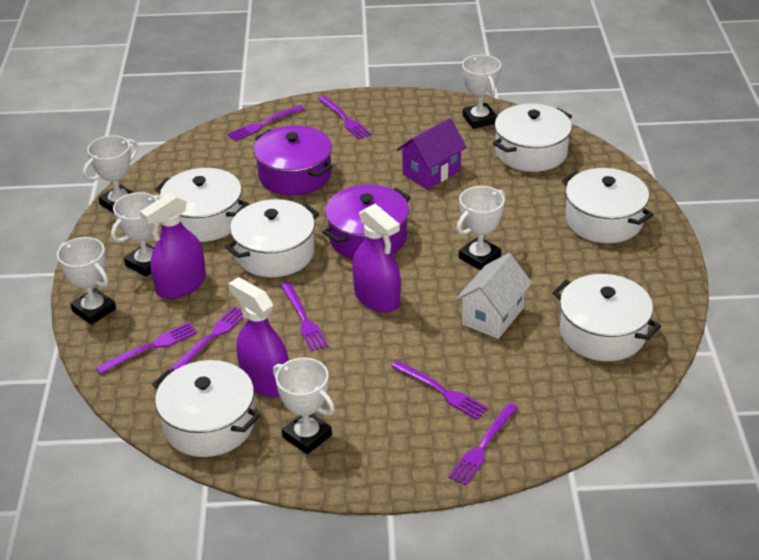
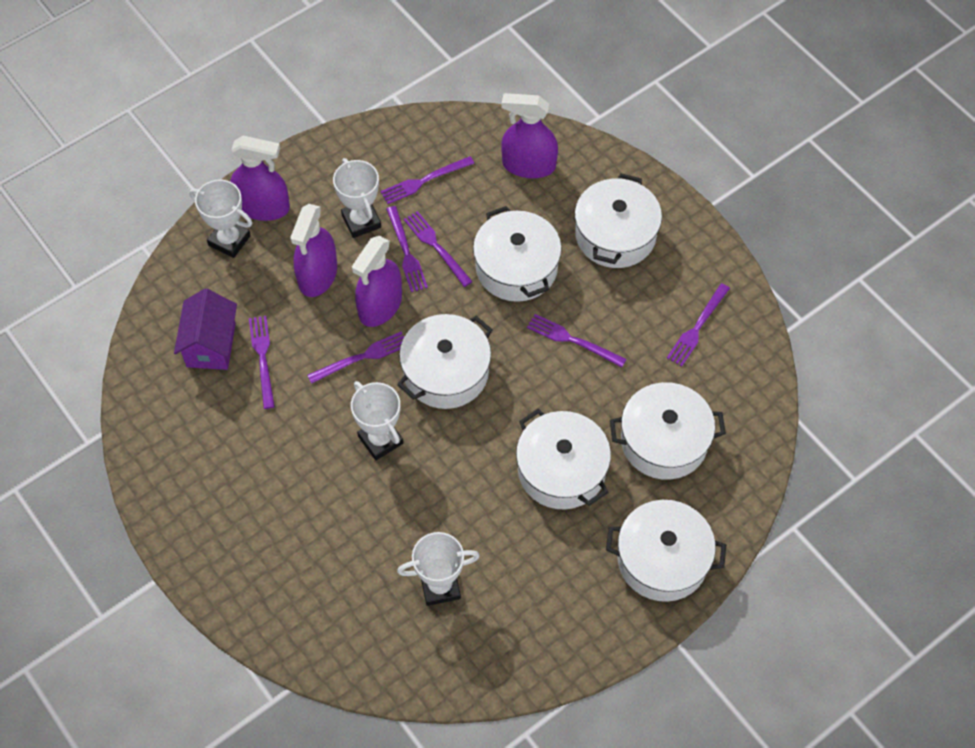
purple pot: 2 -> 0
purple spray bottle: 3 -> 4
white house: 1 -> 0
white trophy: 6 -> 4

